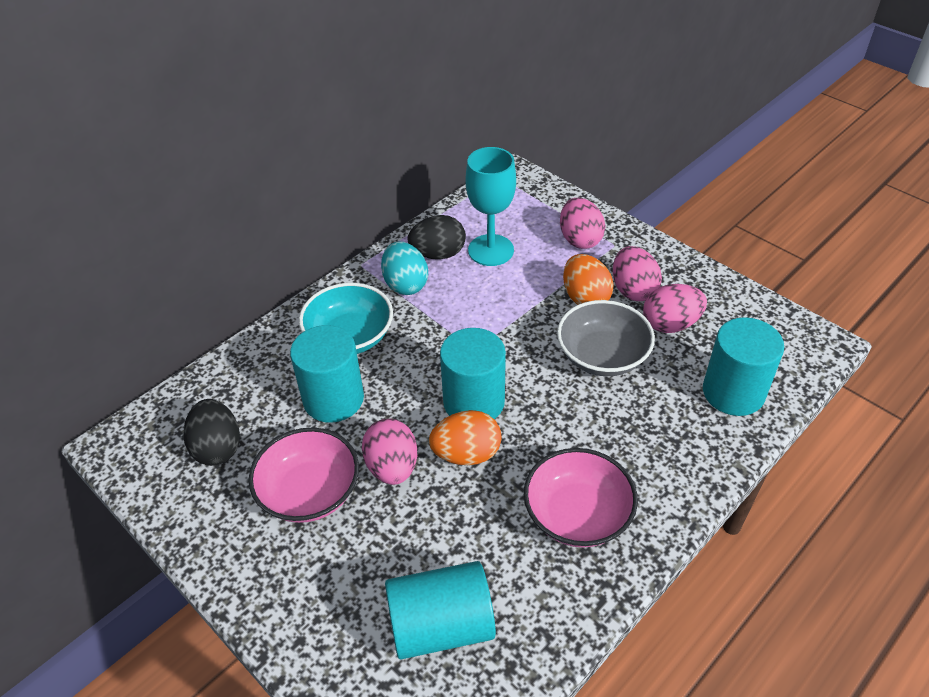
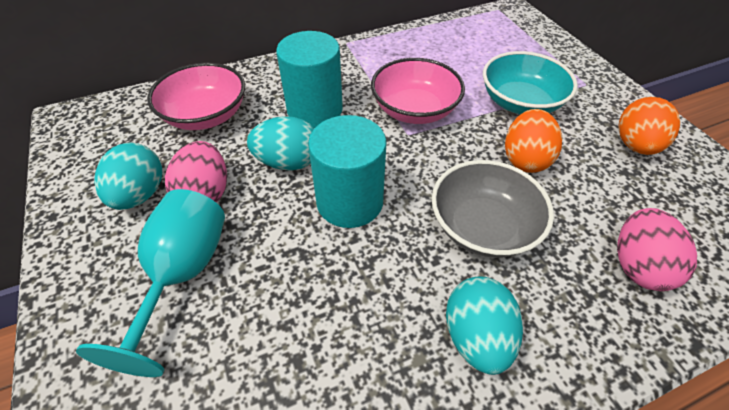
black egg: 2 -> 0
pink egg: 4 -> 2
turquoise cylinder: 4 -> 2
turquoise egg: 1 -> 3

